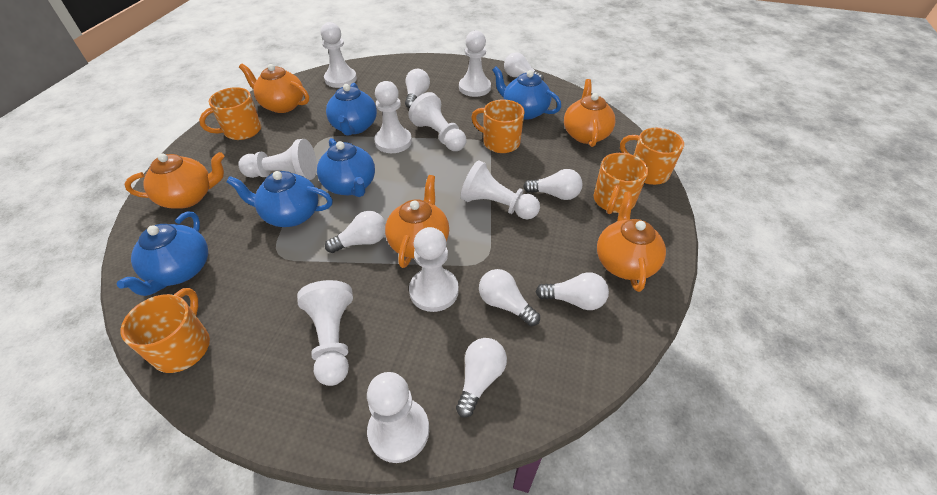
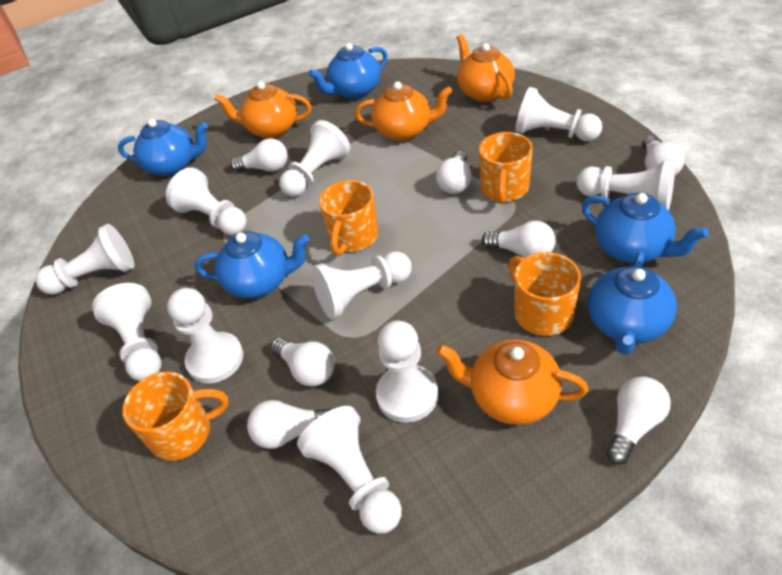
orange mug: 5 -> 4
orange teapot: 5 -> 4
white pawn: 9 -> 10

